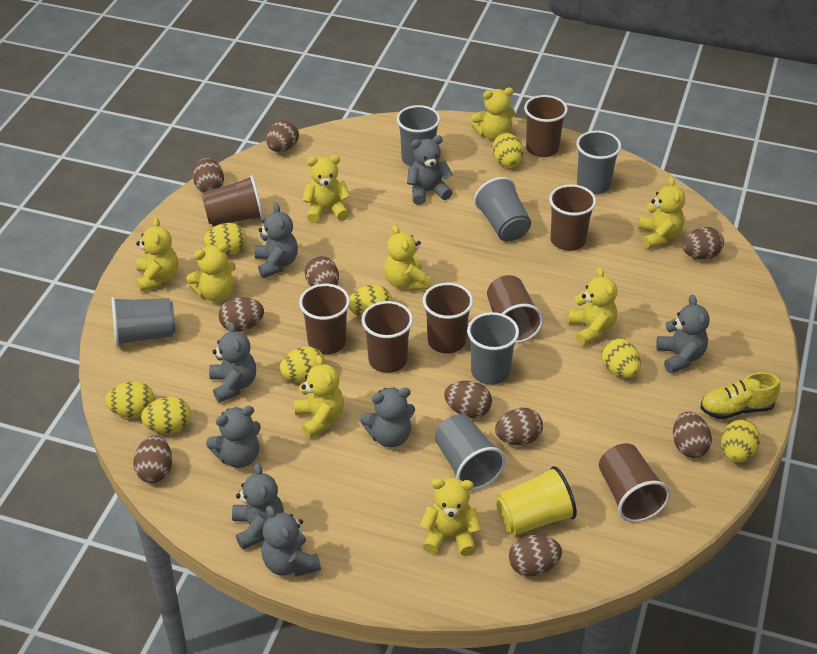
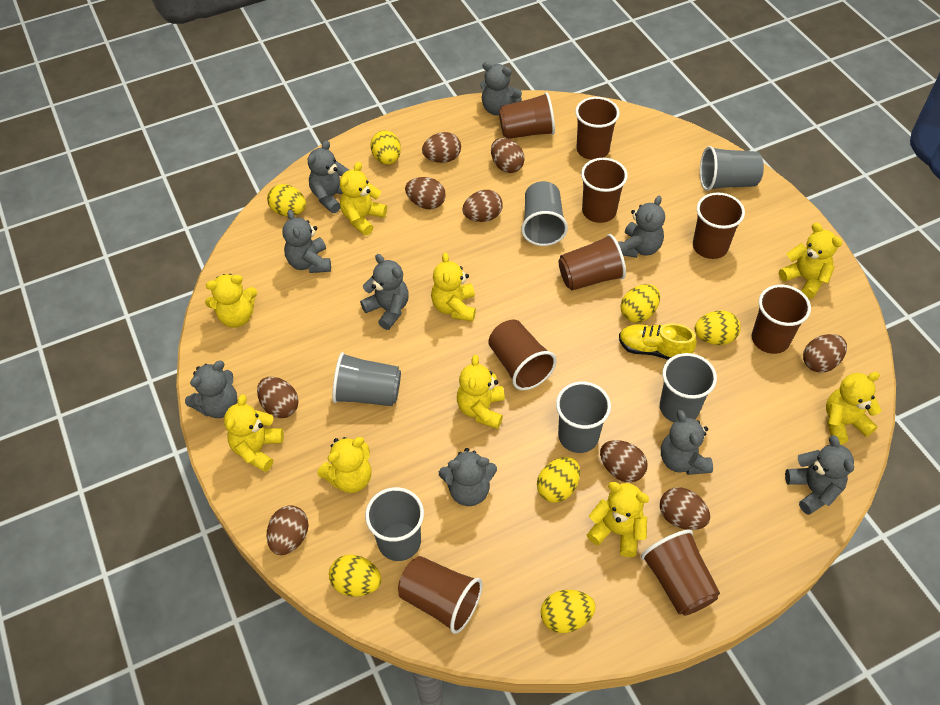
brown cup: 8 -> 9
brown egg: 10 -> 9
grey teddy bear: 8 -> 9
yellow cup: 1 -> 0
yellow egg: 8 -> 7

